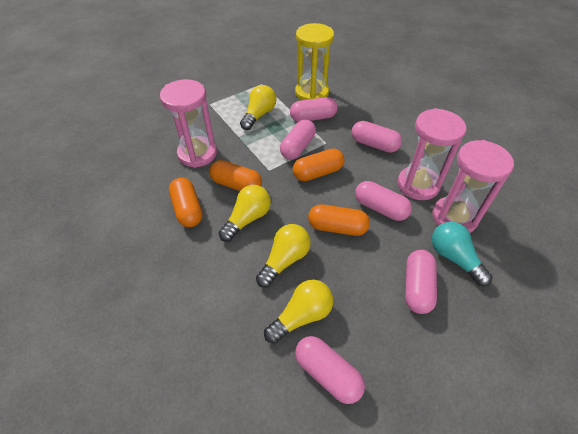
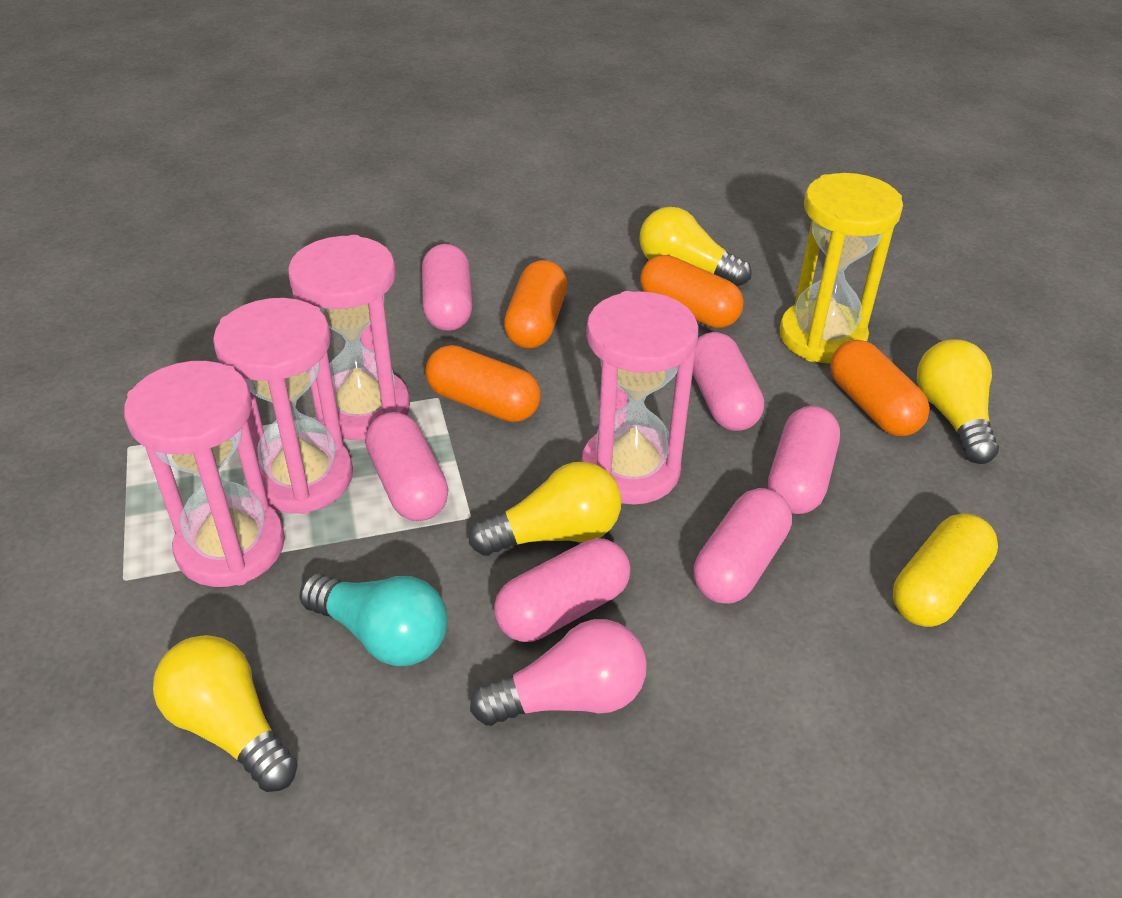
pink hourglass: 3 -> 4
pink light bulb: 0 -> 1
yellow capsule: 0 -> 1

